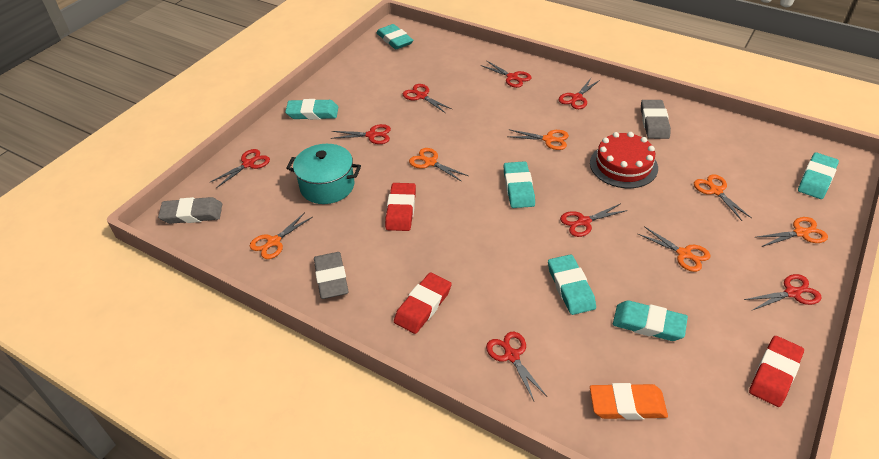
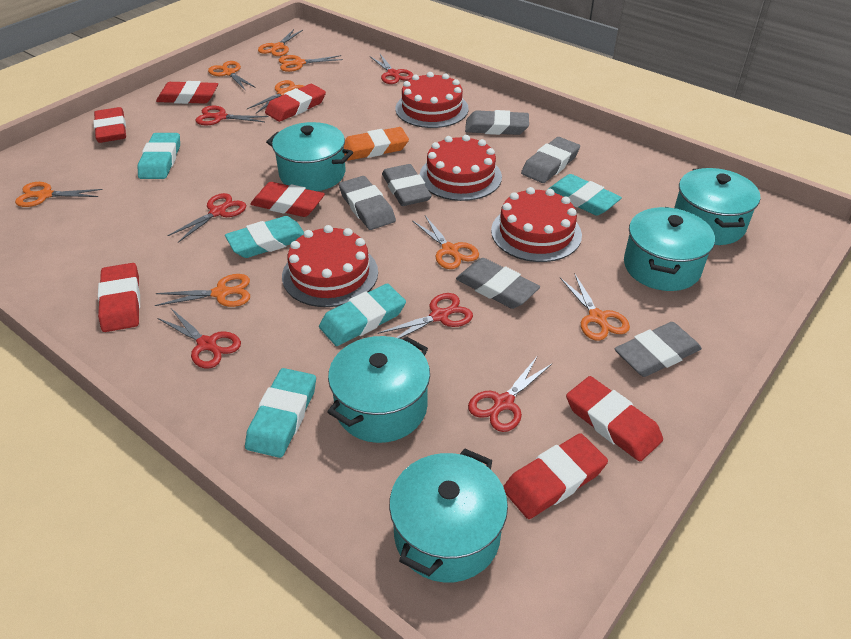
grey eraser: 3 -> 6
orange scissors: 6 -> 8
red cake: 1 -> 4
red eraser: 3 -> 7
red scissors: 8 -> 6
turquoise eraser: 6 -> 5
turquoise pot: 1 -> 5

